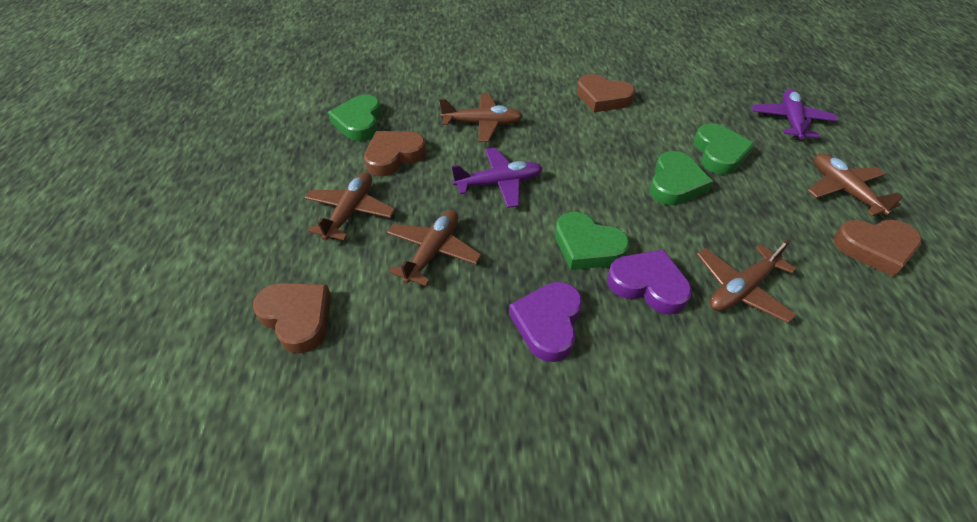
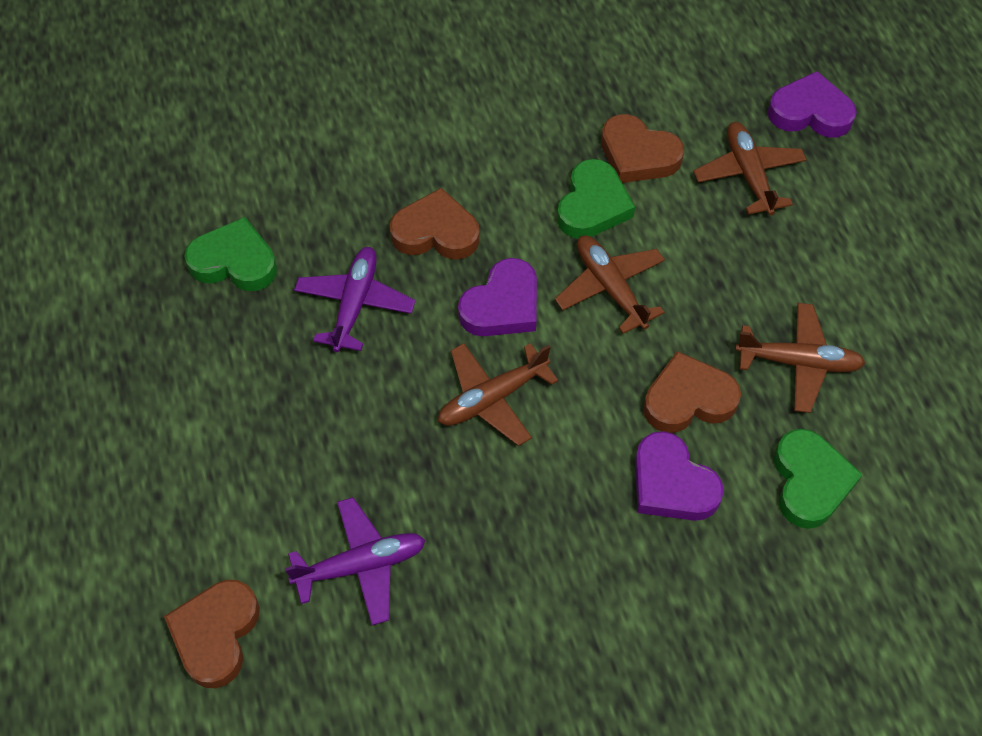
brown plane: 5 -> 4
green heart: 4 -> 3
purple heart: 2 -> 3

